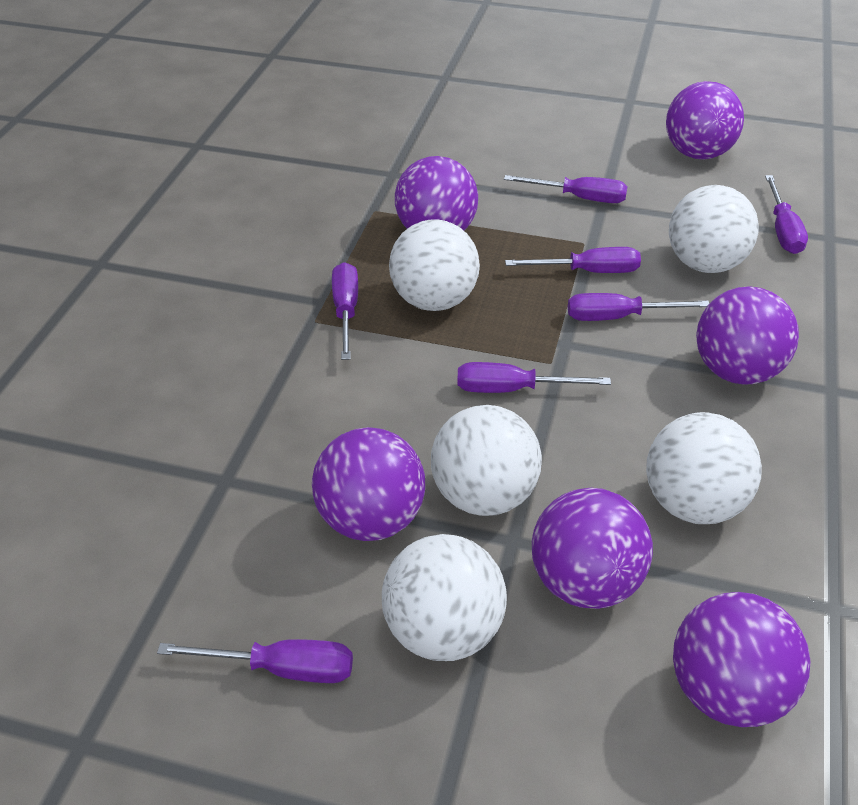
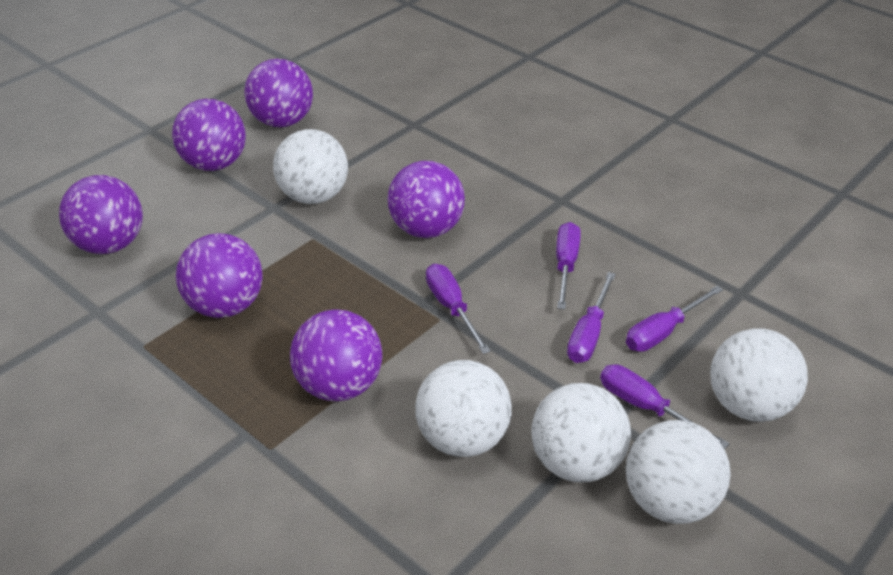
purple screwdriver: 7 -> 5

